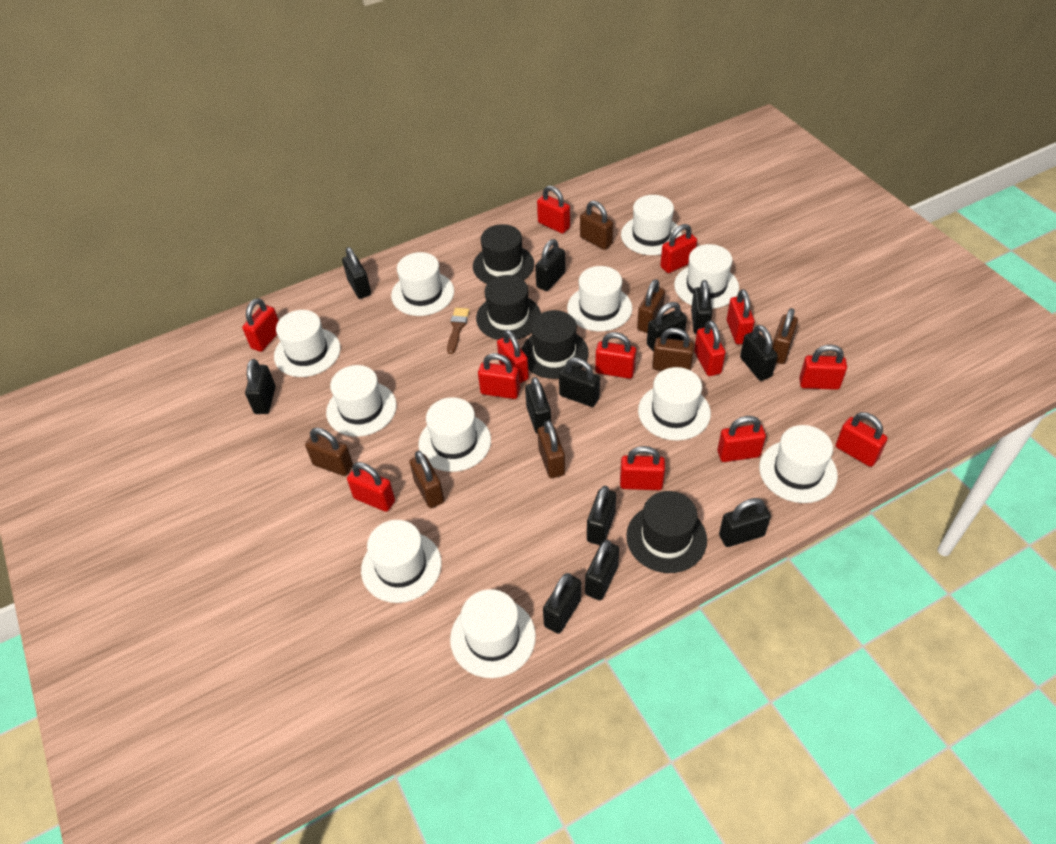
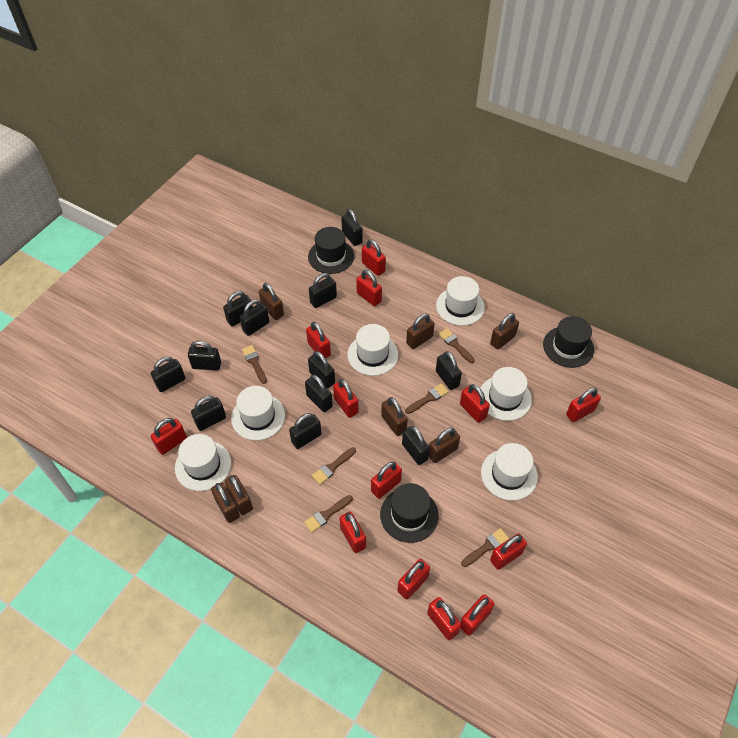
black hat: 4 -> 3
brown brush: 1 -> 6
white hat: 11 -> 6

